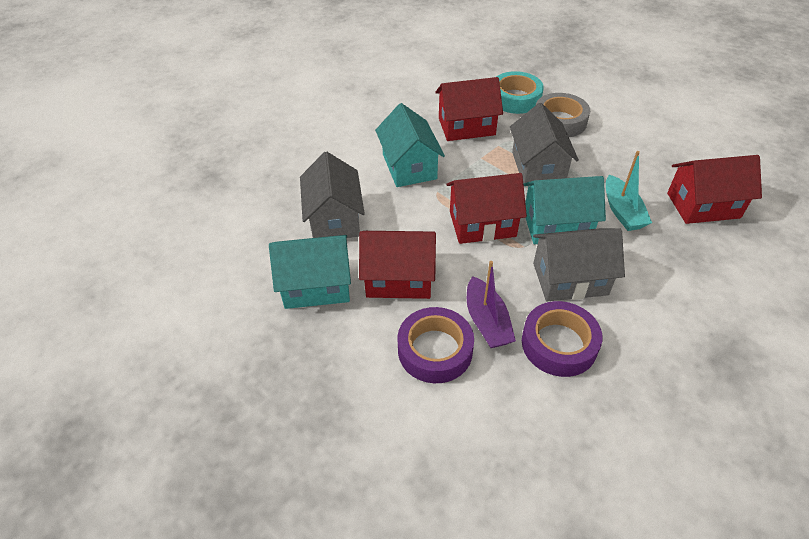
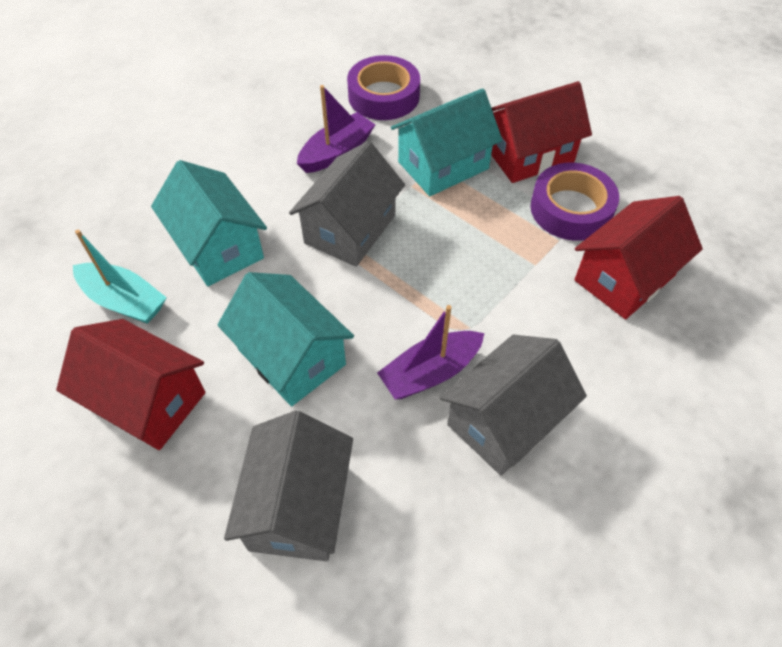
grey tape: 1 -> 0
purple boat: 1 -> 2
red house: 4 -> 3
turquoise tape: 1 -> 0

